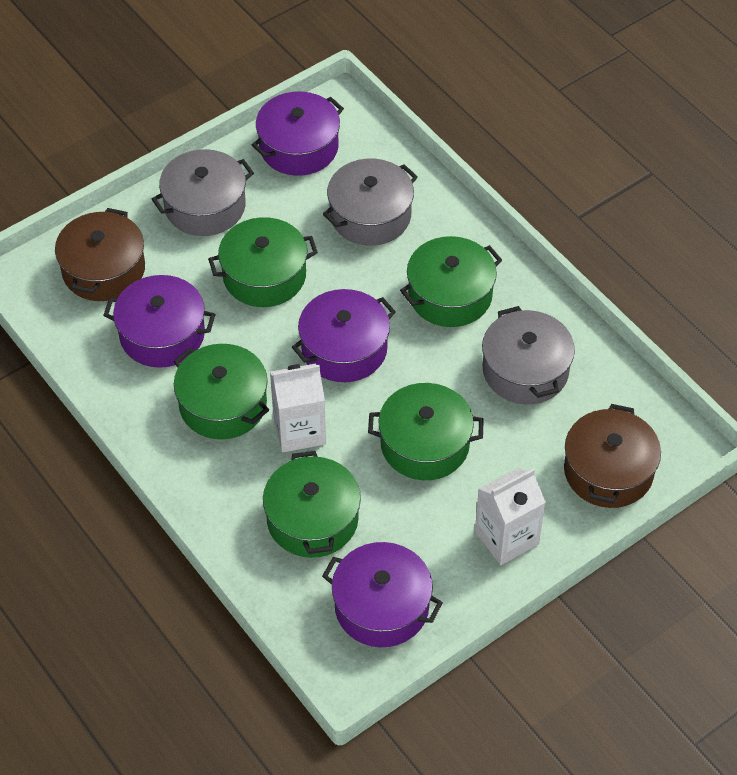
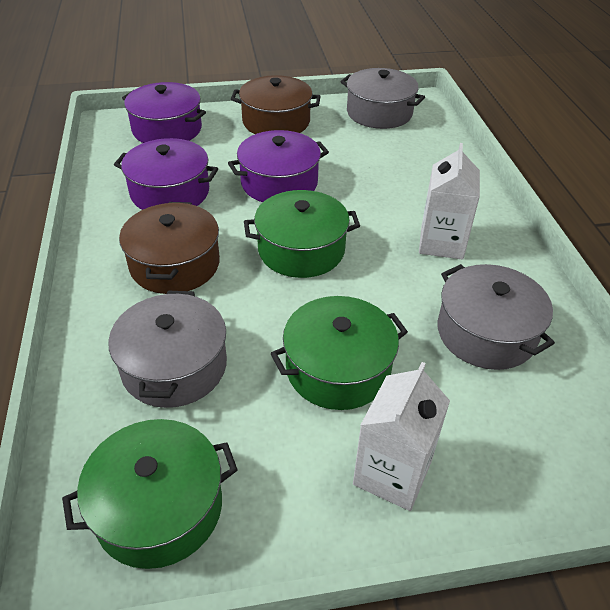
green pot: 5 -> 3
purple pot: 4 -> 3

